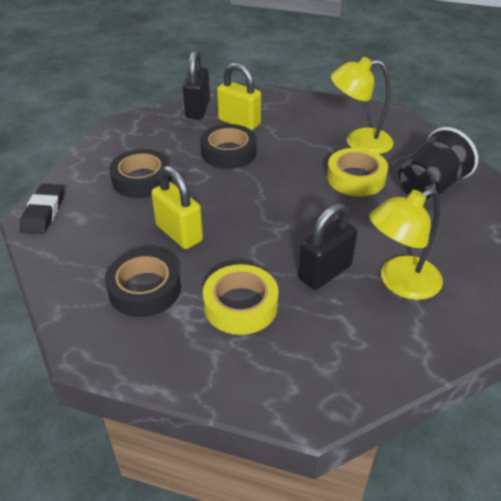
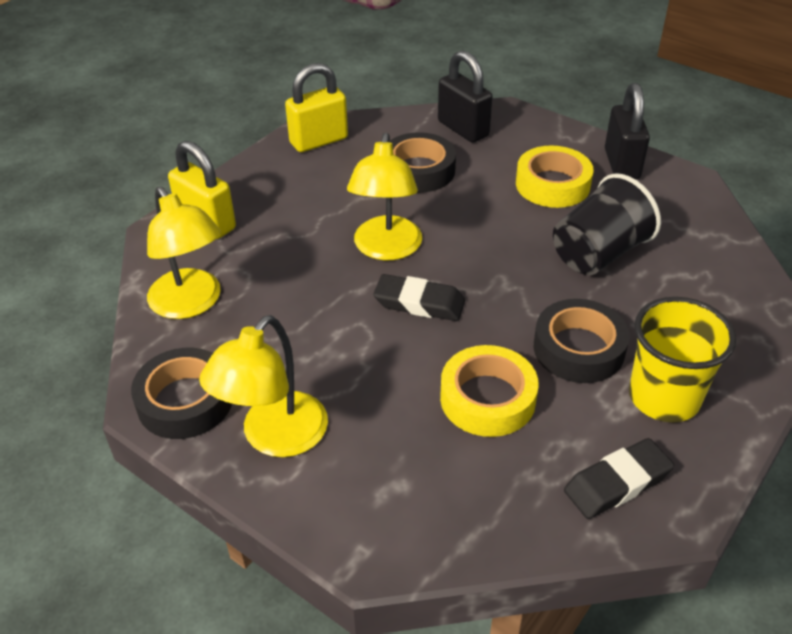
black eraser: 1 -> 2
yellow cup: 0 -> 1
yellow lamp: 2 -> 3

